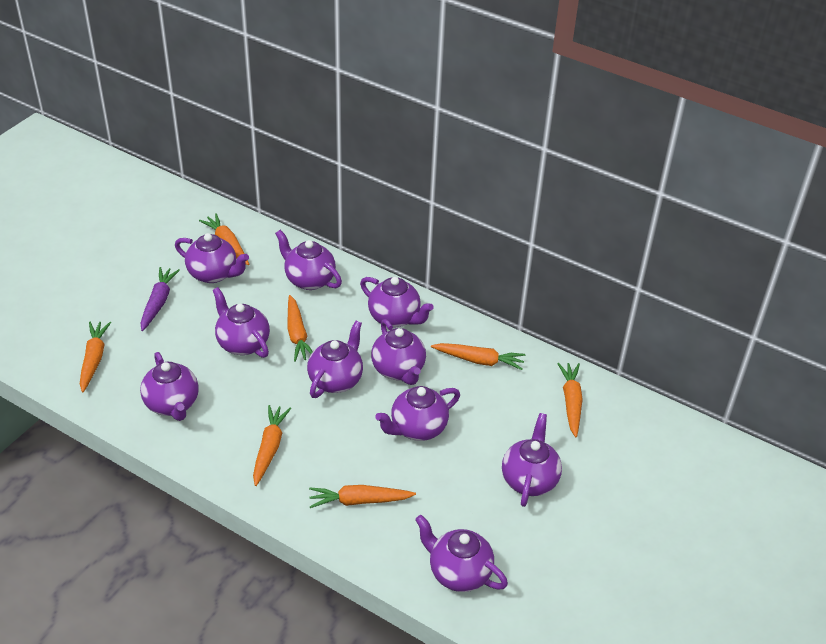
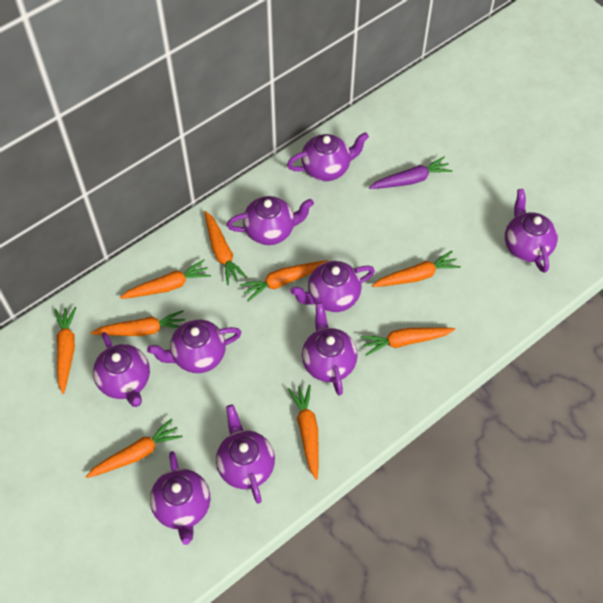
orange carrot: 7 -> 9
purple teapot: 10 -> 9

